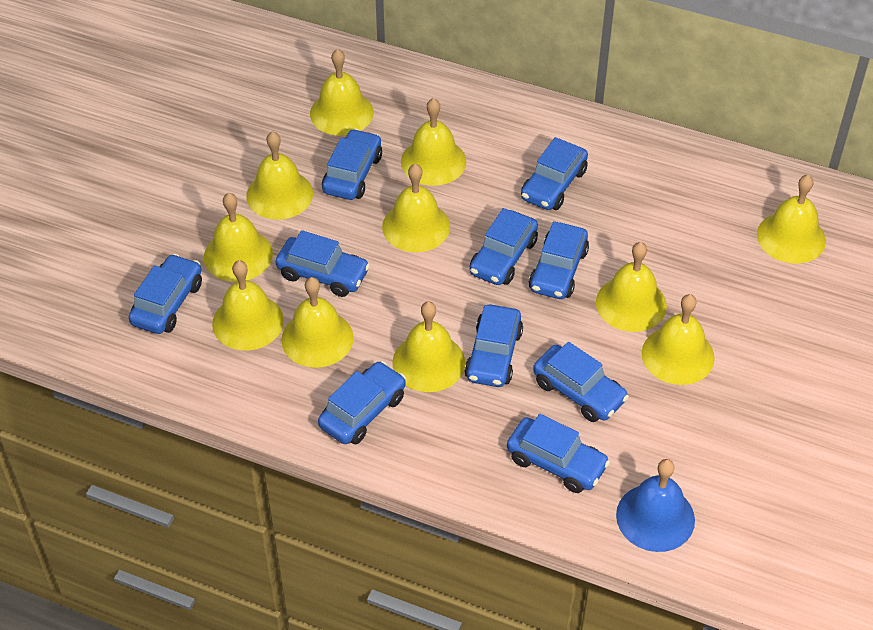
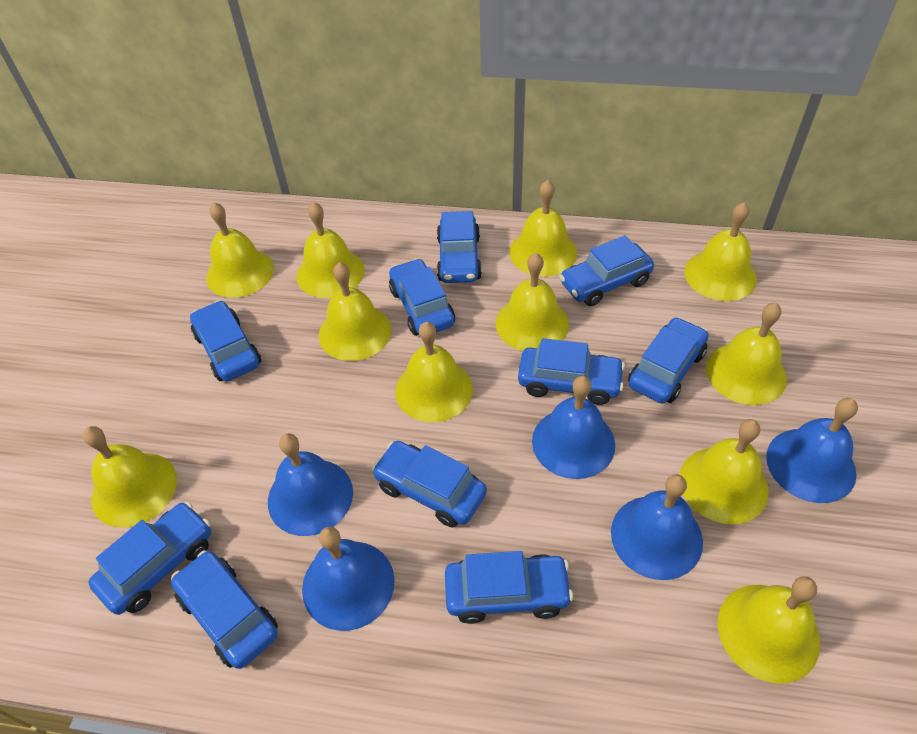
blue bell: 1 -> 5

